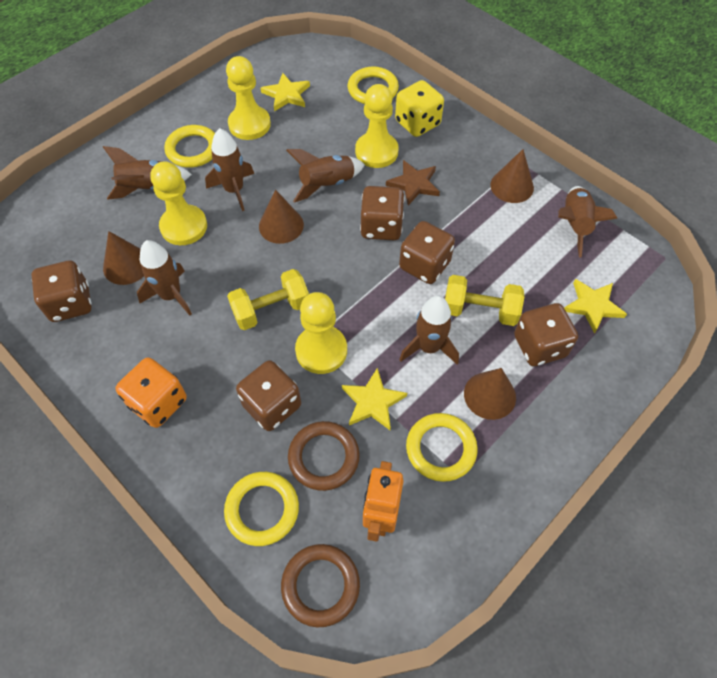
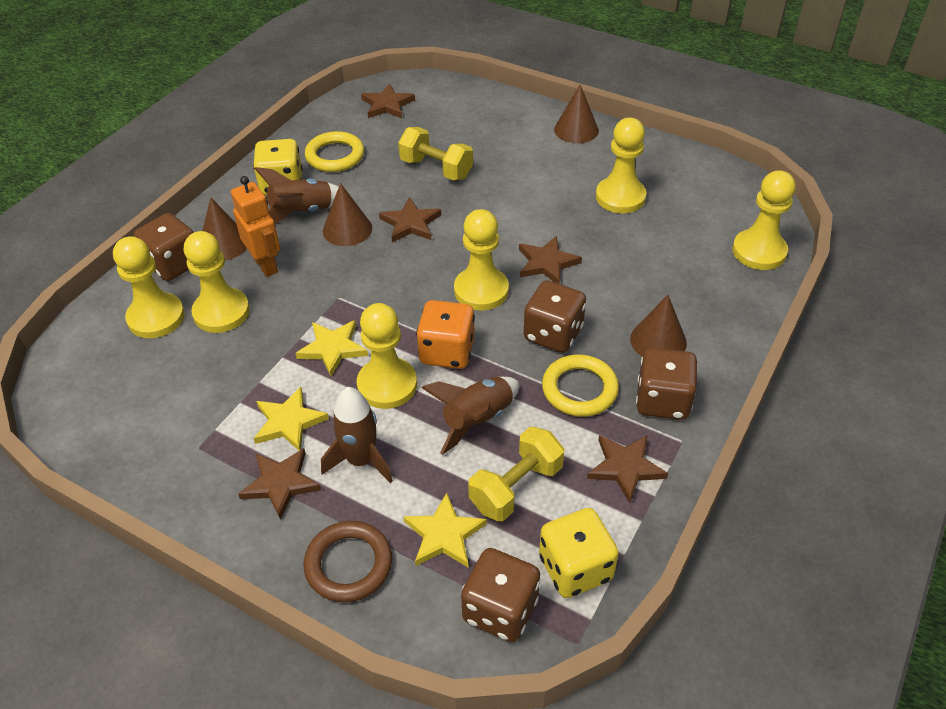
brown dice: 5 -> 4
brown ring: 2 -> 1
brown rocket: 6 -> 3
brown star: 1 -> 5
yellow dice: 1 -> 2
yellow pawn: 4 -> 6
yellow ring: 4 -> 2

